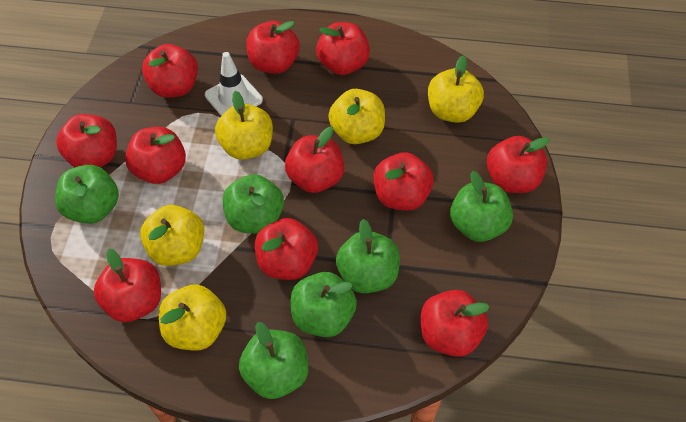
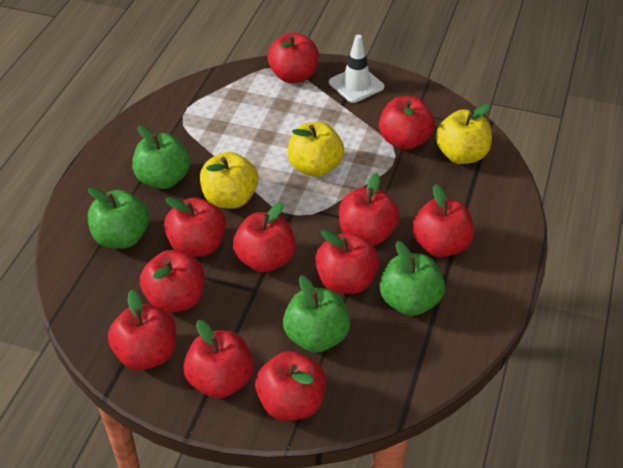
green apple: 6 -> 4
yellow apple: 5 -> 3

